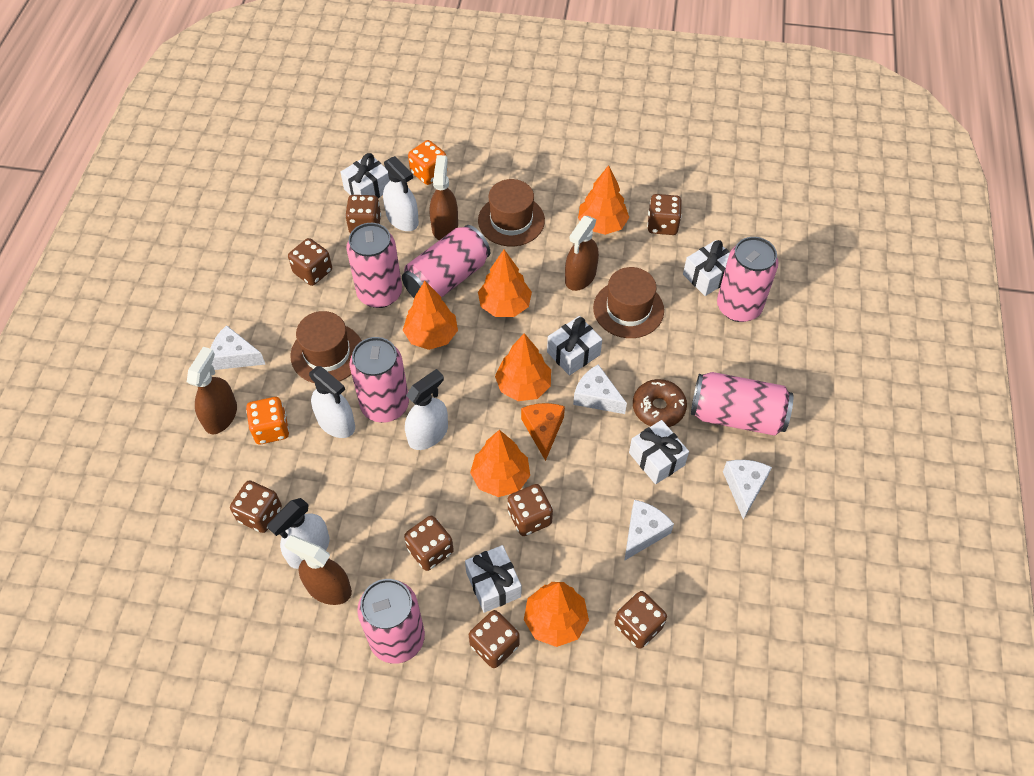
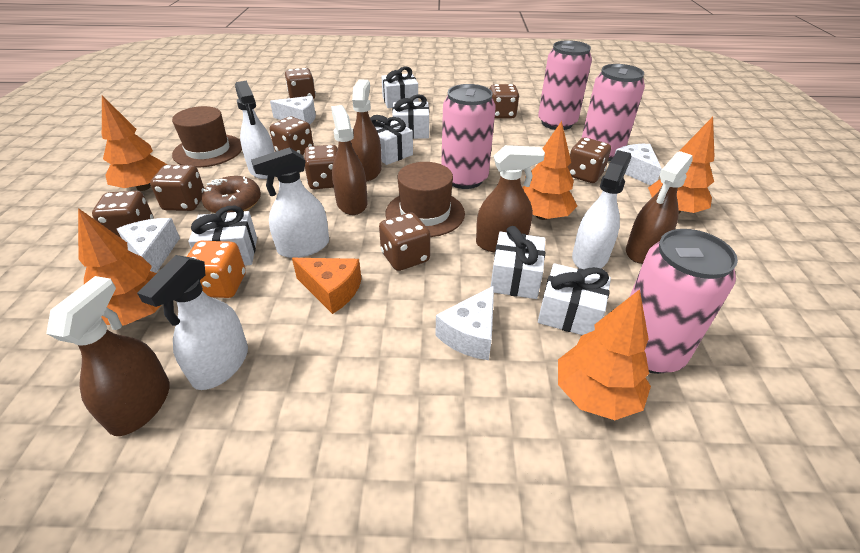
brown hat: 3 -> 2
brown spray bottle: 4 -> 5
orange dice: 2 -> 1
orange tree: 6 -> 5
pink can: 6 -> 4
white gift: 5 -> 6

